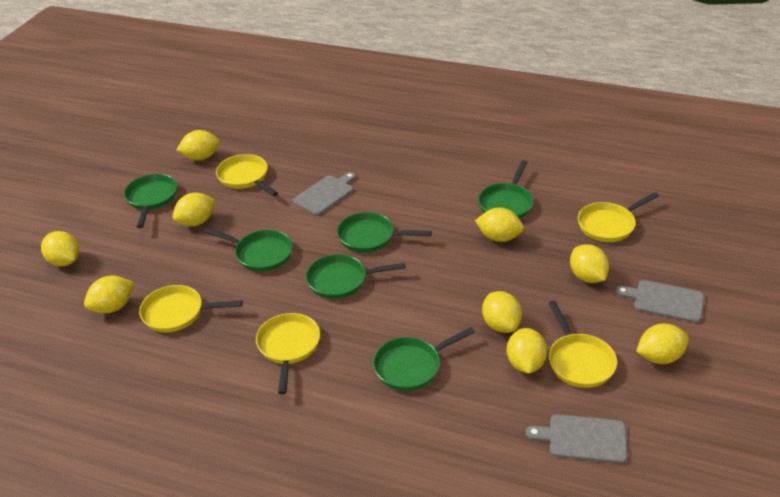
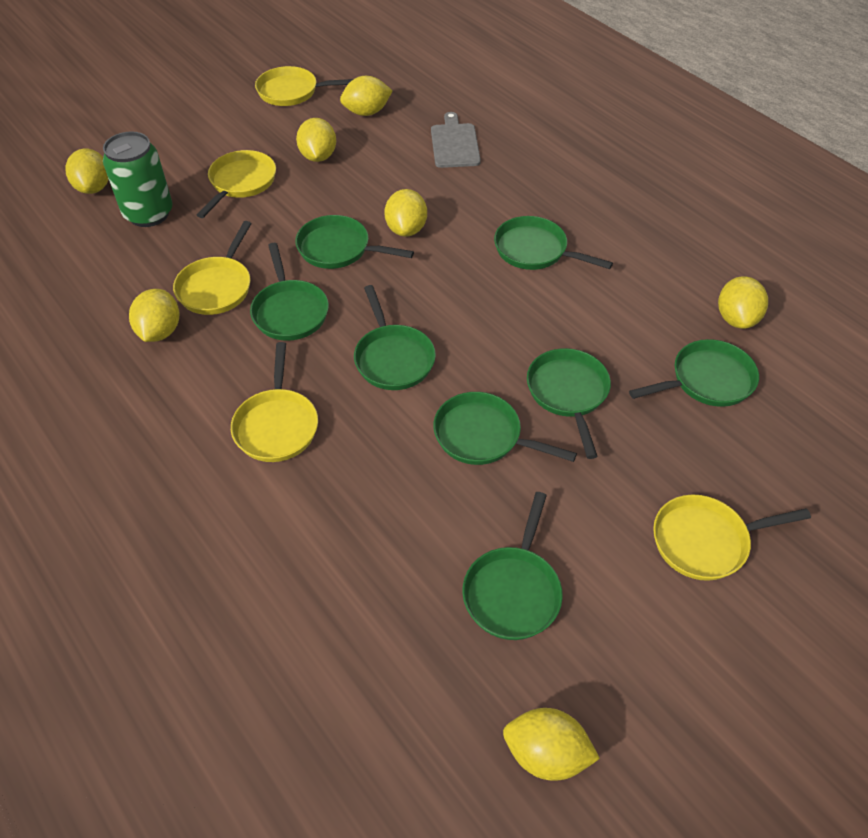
green can: 0 -> 1
green pan: 6 -> 8
grey cutting board: 3 -> 1
yellow lemon: 9 -> 7

